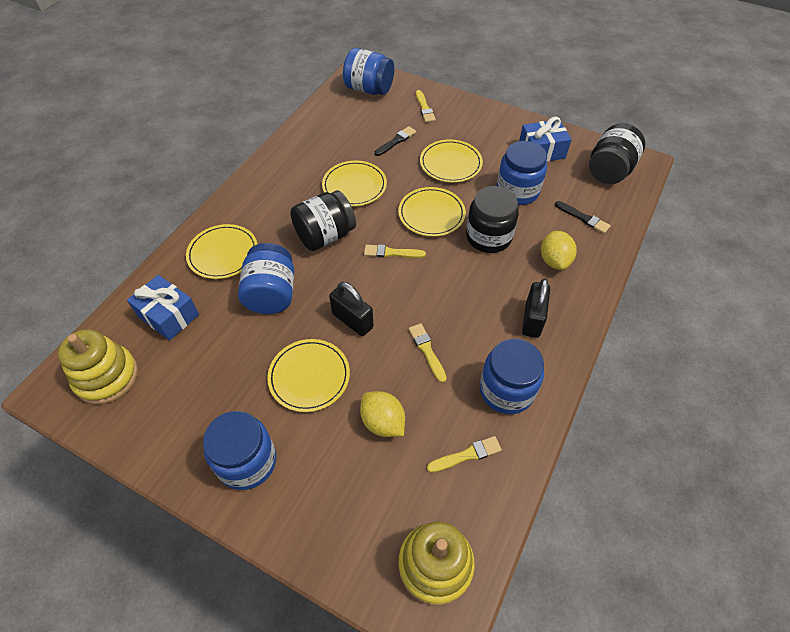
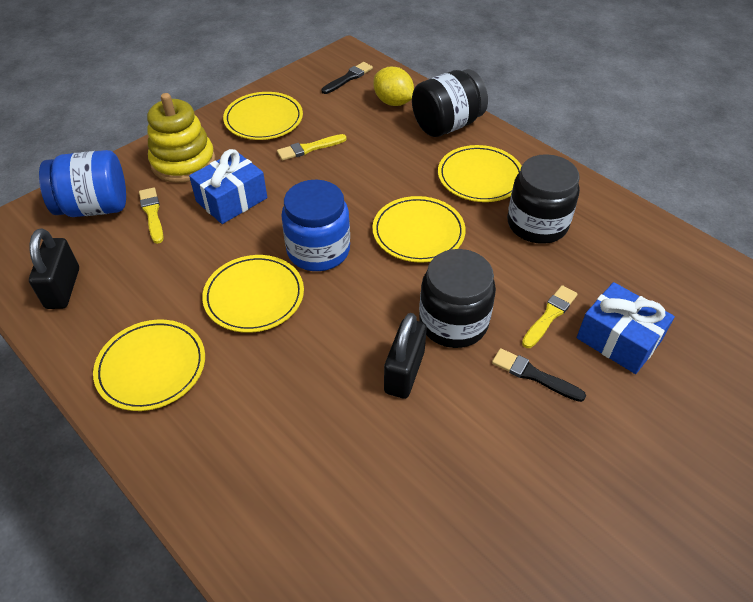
blue jar: 5 -> 2
yellow brush: 4 -> 3
yellow lemon: 2 -> 1
yellow stacking toy: 2 -> 1

